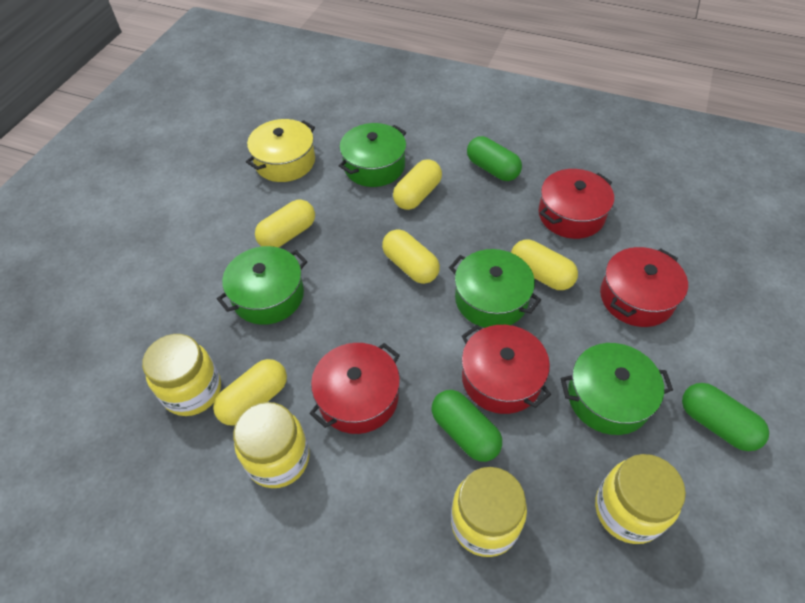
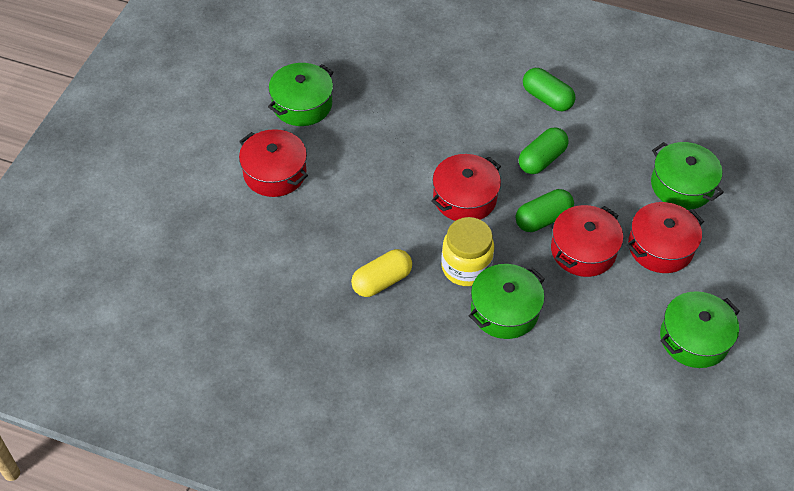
yellow capsule: 5 -> 1
yellow jar: 4 -> 1
yellow pot: 1 -> 0

